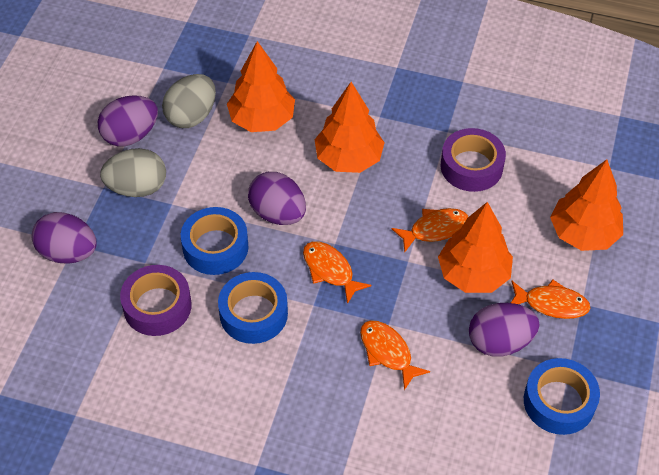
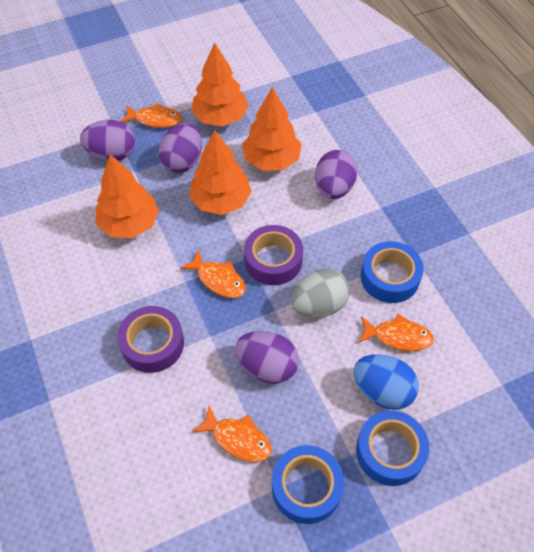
blue egg: 0 -> 1
grey egg: 2 -> 1

